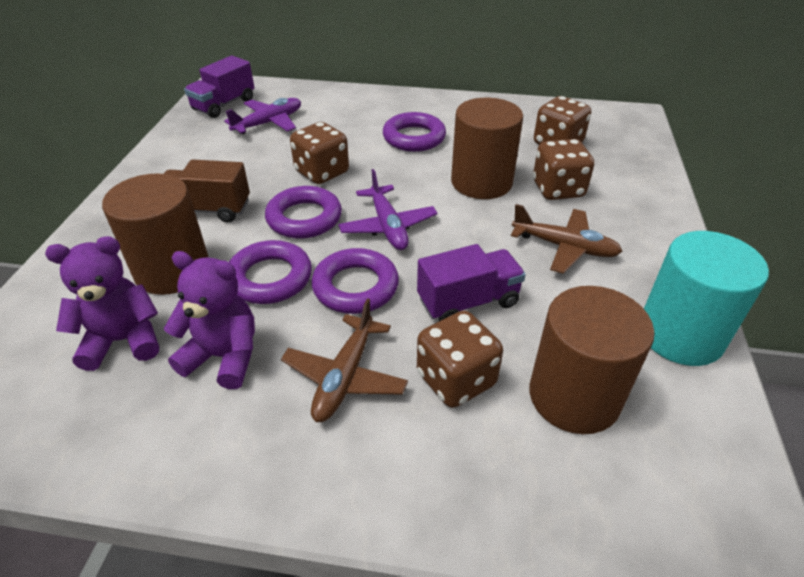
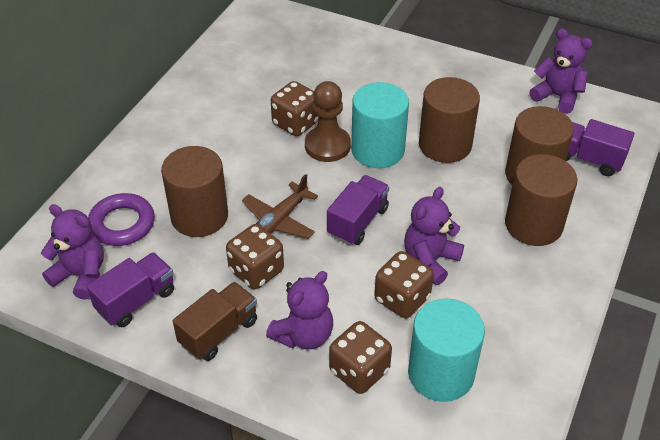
brown cylinder: 3 -> 4
brown pawn: 0 -> 1
brown plane: 2 -> 1
purple plane: 2 -> 0
purple ring: 4 -> 1
purple teddy bear: 2 -> 4
purple truck: 2 -> 3
turquoise cylinder: 1 -> 2

